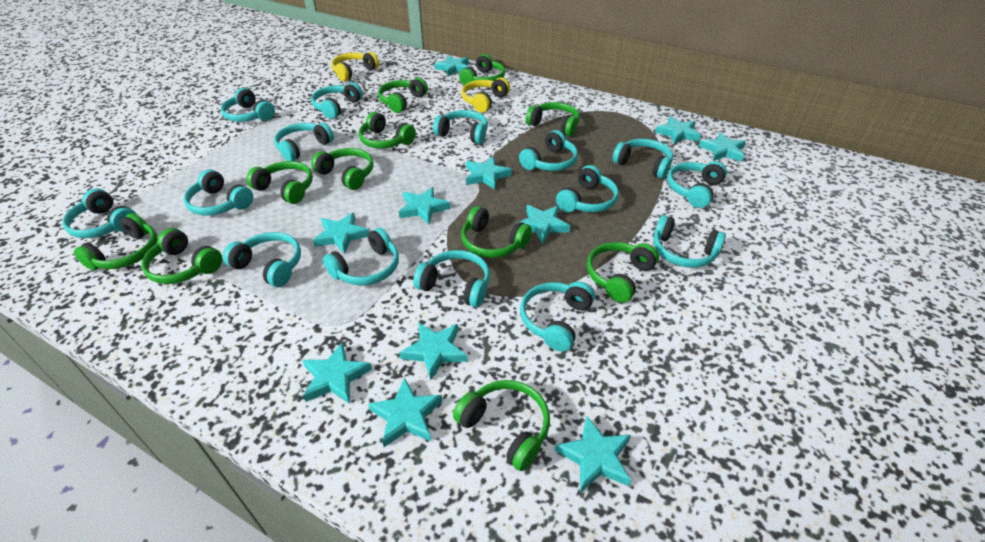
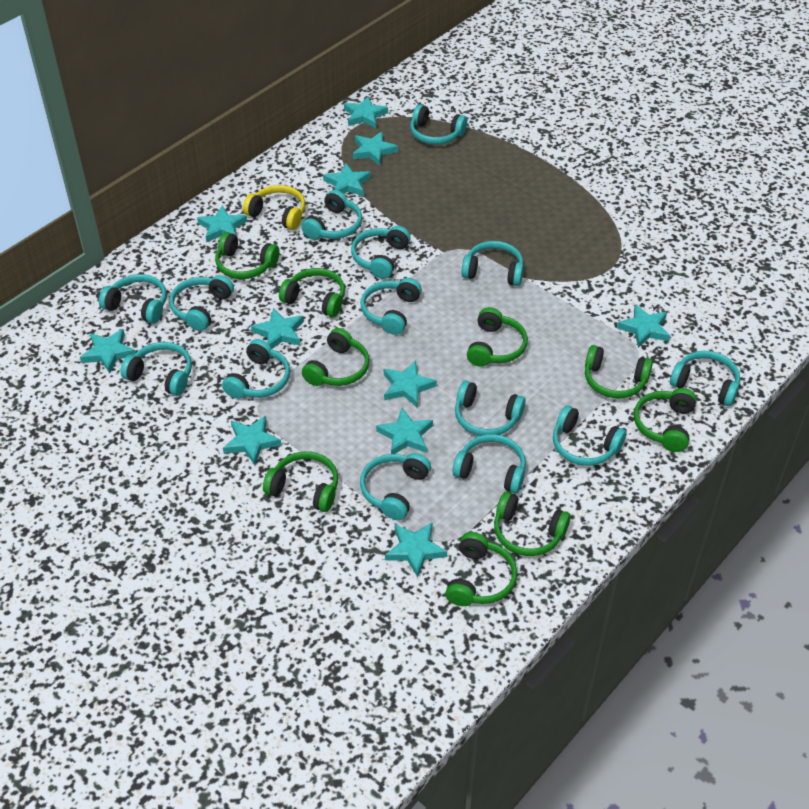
green headphones: 11 -> 9
turquoise headphones: 15 -> 14
yellow headphones: 2 -> 1

